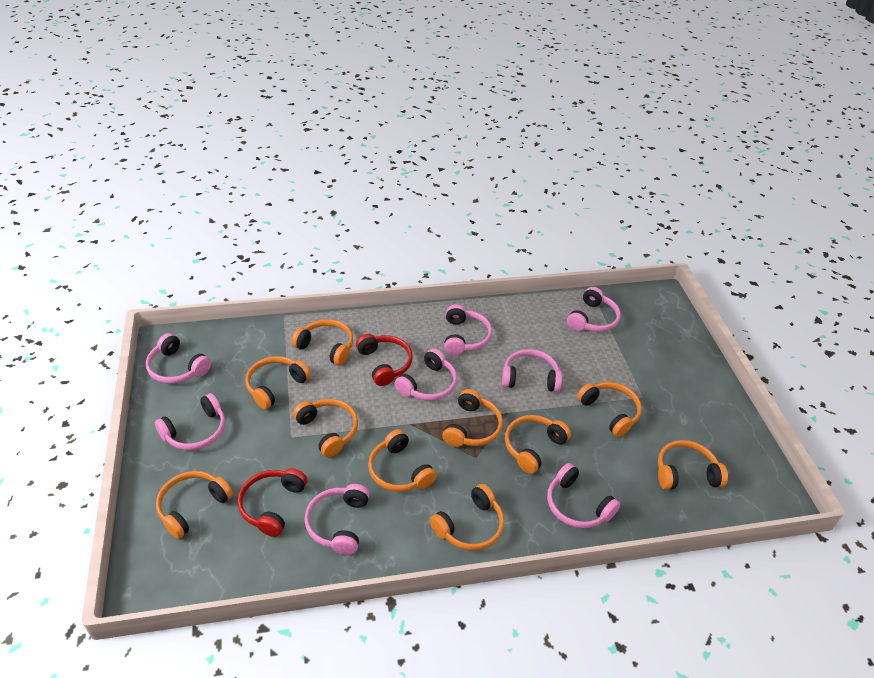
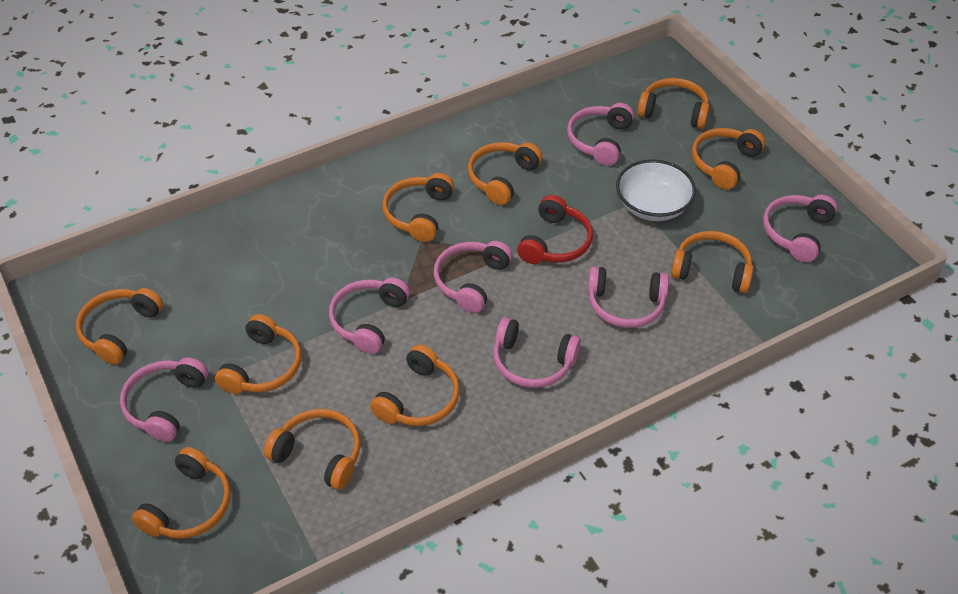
pink headphones: 8 -> 7
red headphones: 2 -> 1
white bowl: 0 -> 1

